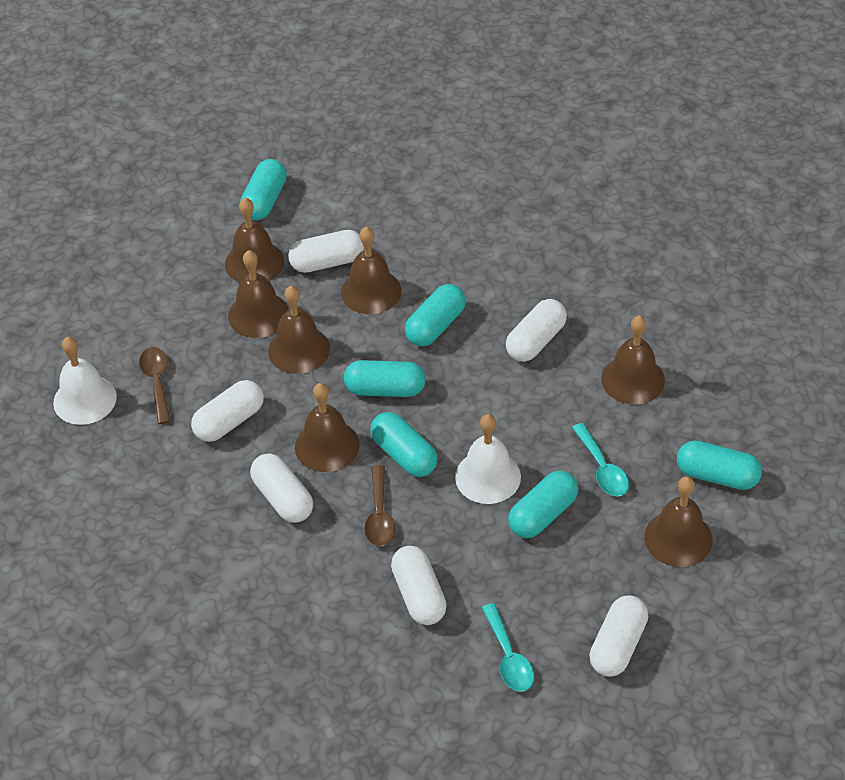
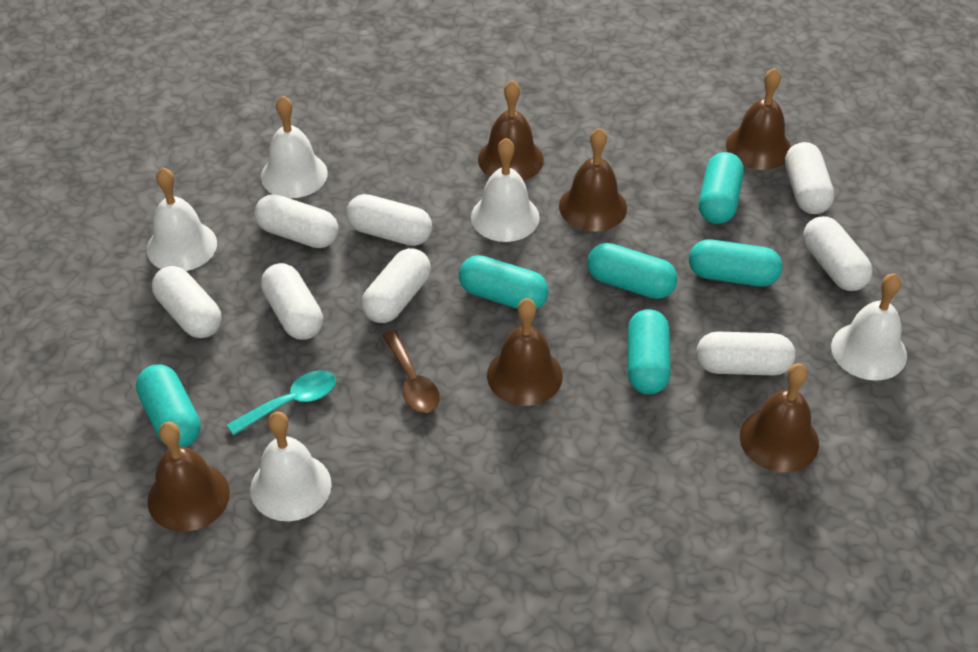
brown bell: 7 -> 6
brown spoon: 2 -> 1
turquoise spoon: 2 -> 1
white bell: 2 -> 5
white capsule: 6 -> 8

